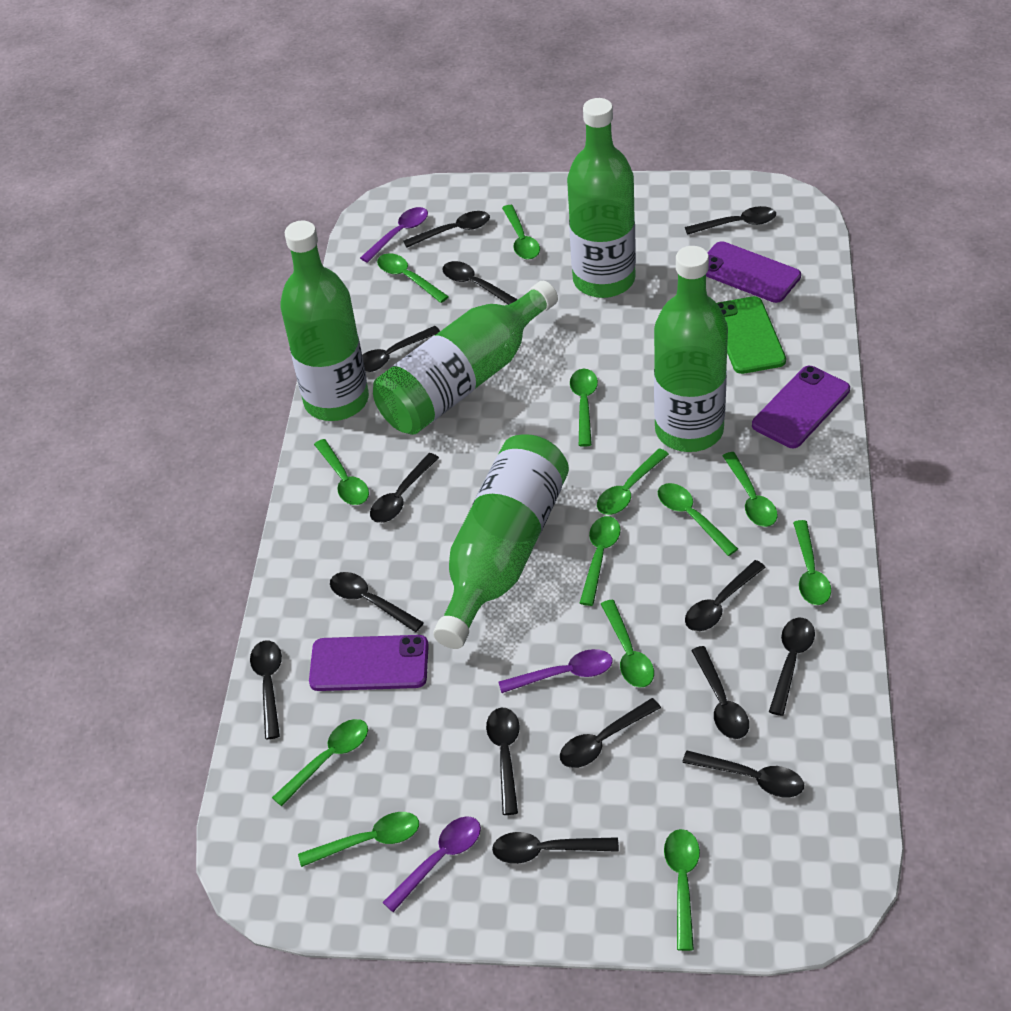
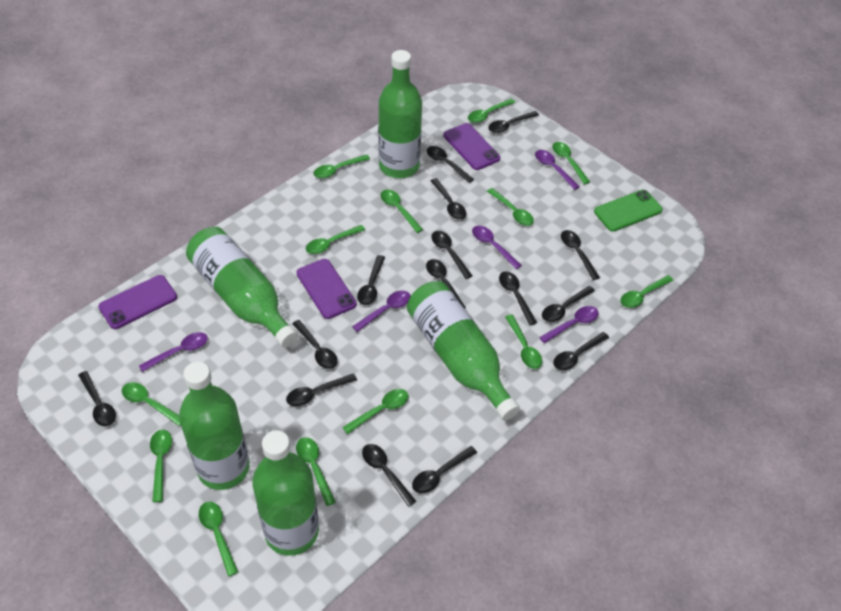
black spoon: 14 -> 15
purple spoon: 3 -> 5

